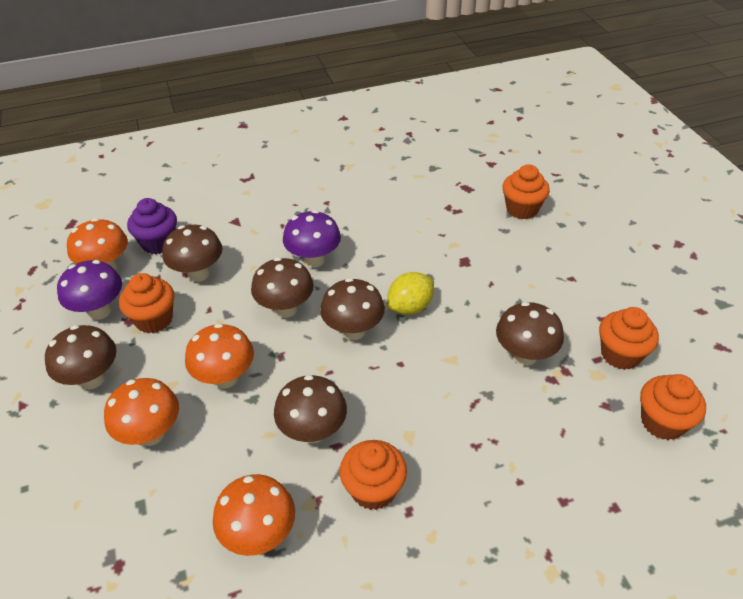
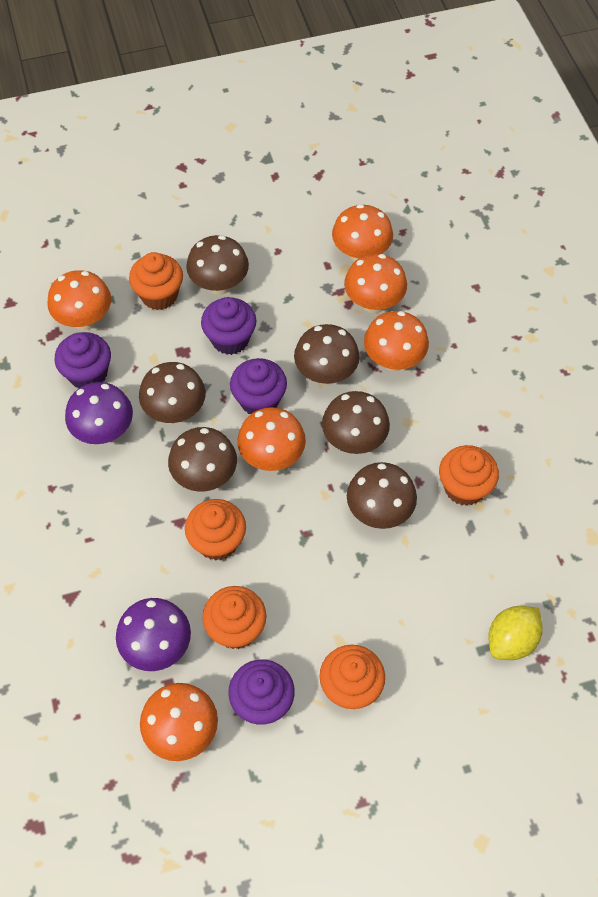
orange mushroom: 4 -> 6
purple cupcake: 1 -> 4

